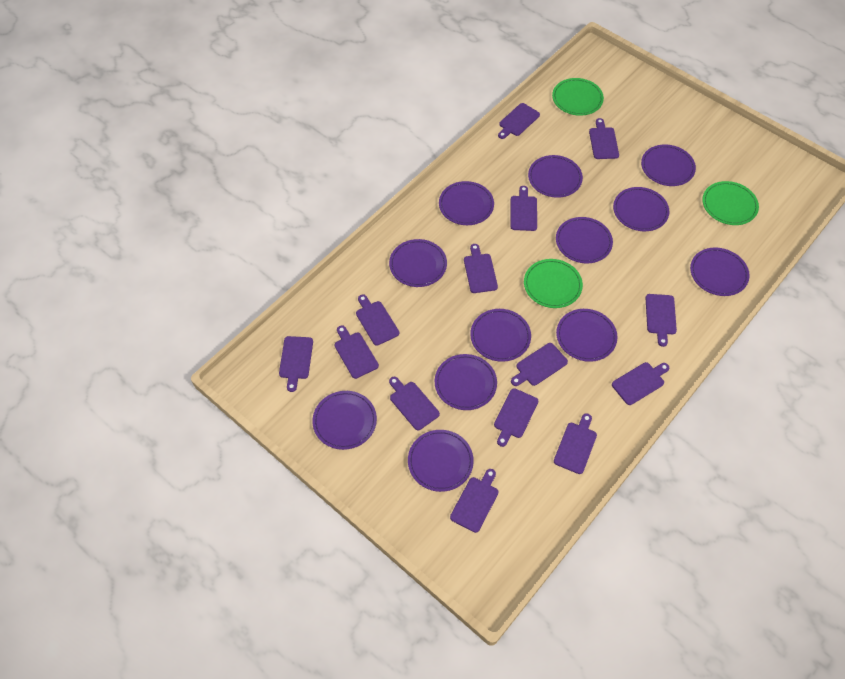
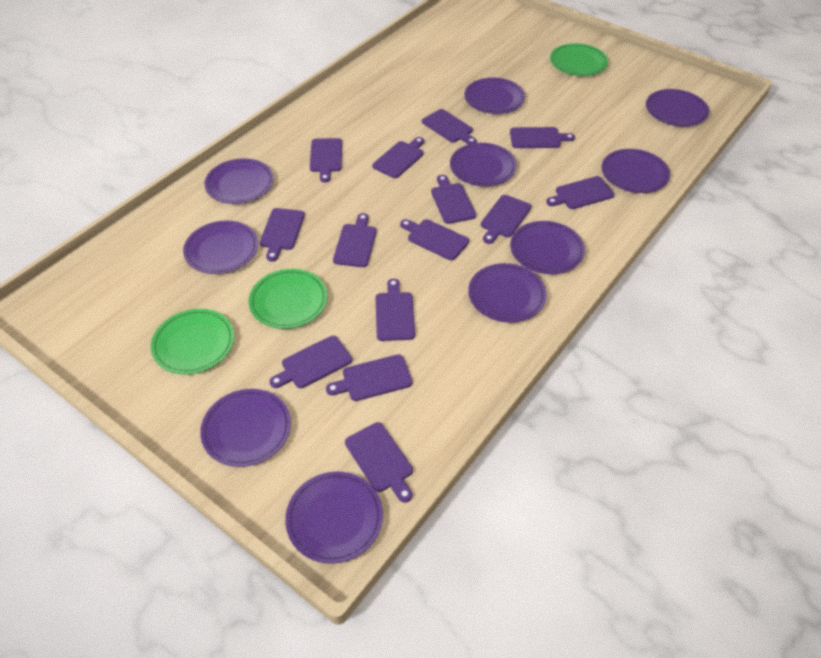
purple plate: 12 -> 10

